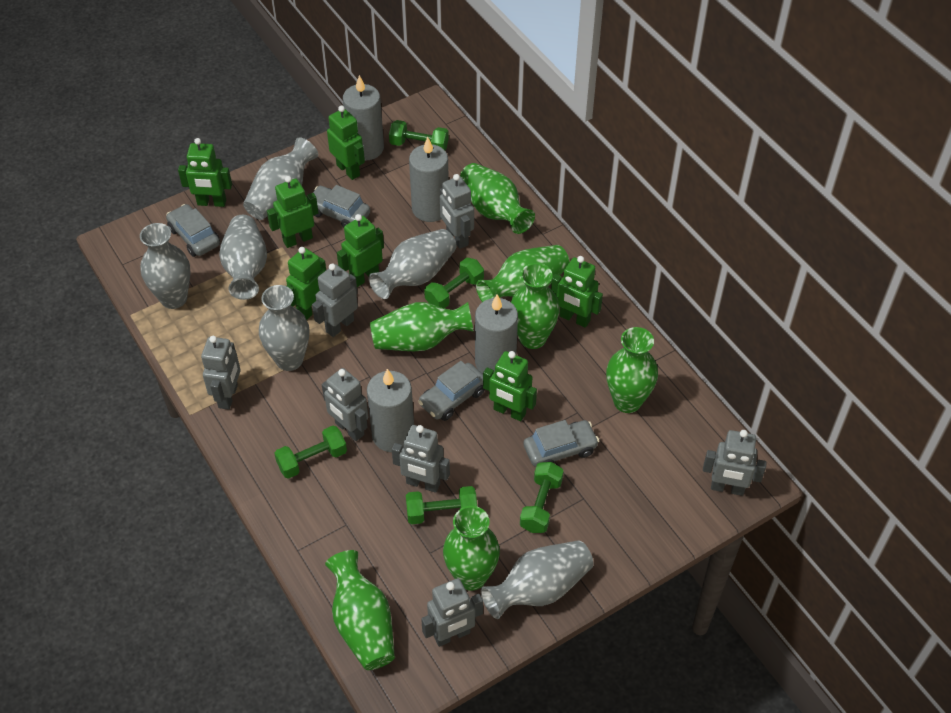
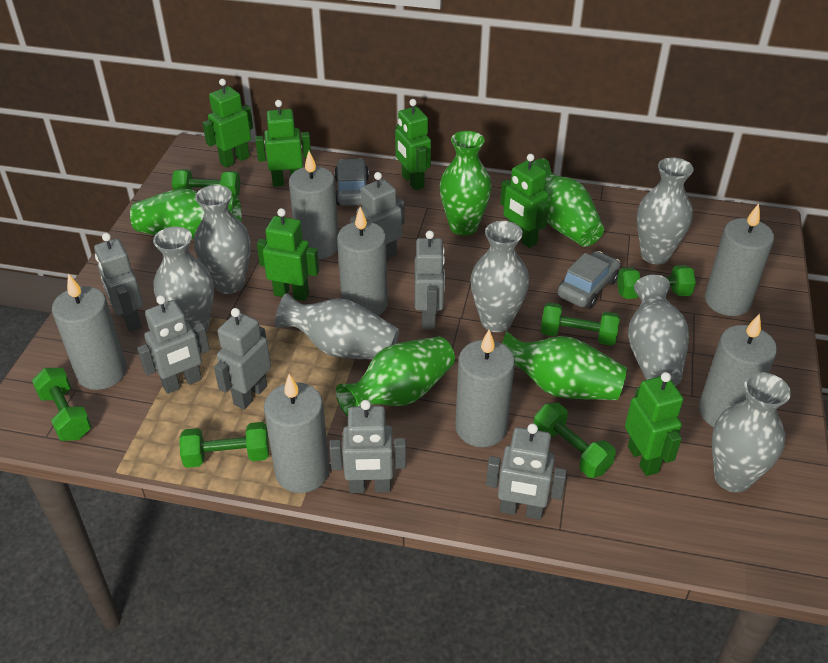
green dumbbell: 5 -> 6
green robot: 7 -> 6
green vase: 7 -> 5
grey candle: 4 -> 7
grey car: 4 -> 2
grey vase: 6 -> 7

